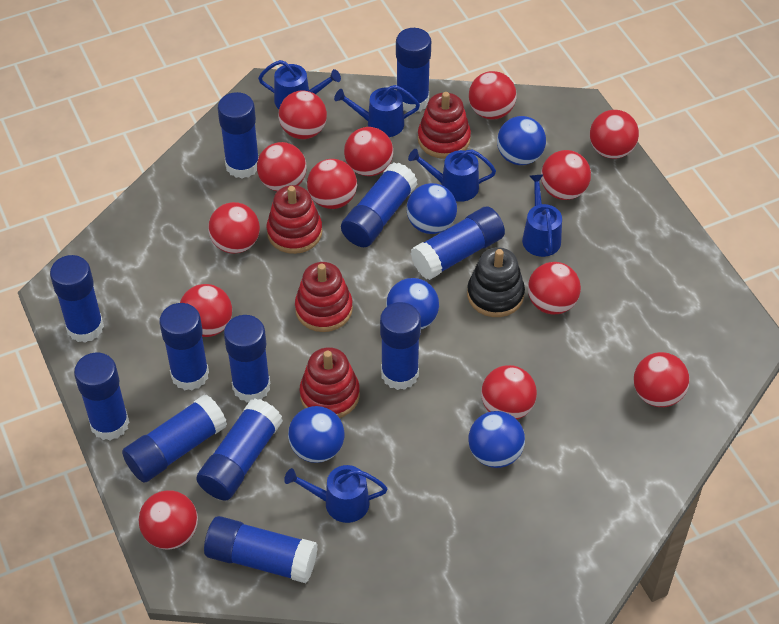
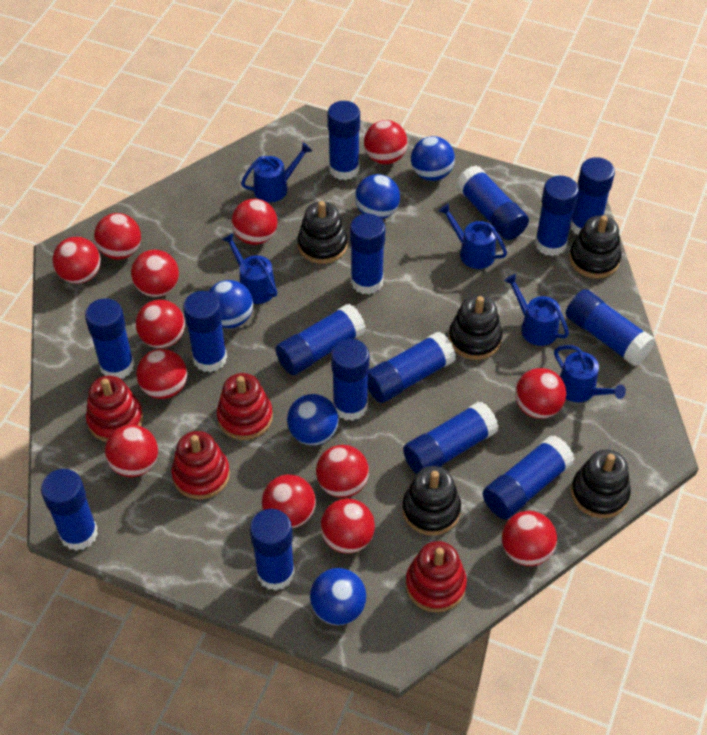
black stacking toy: 1 -> 5
blue glue stick: 12 -> 15

